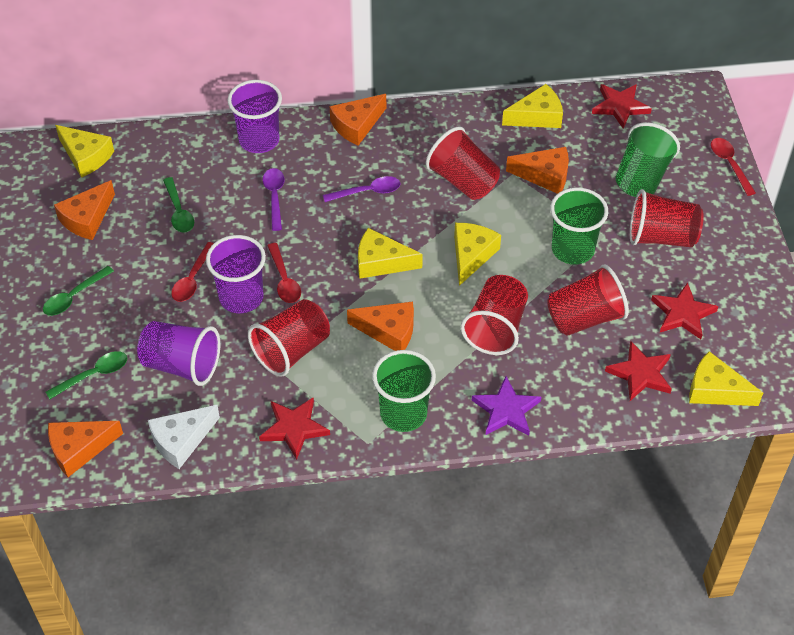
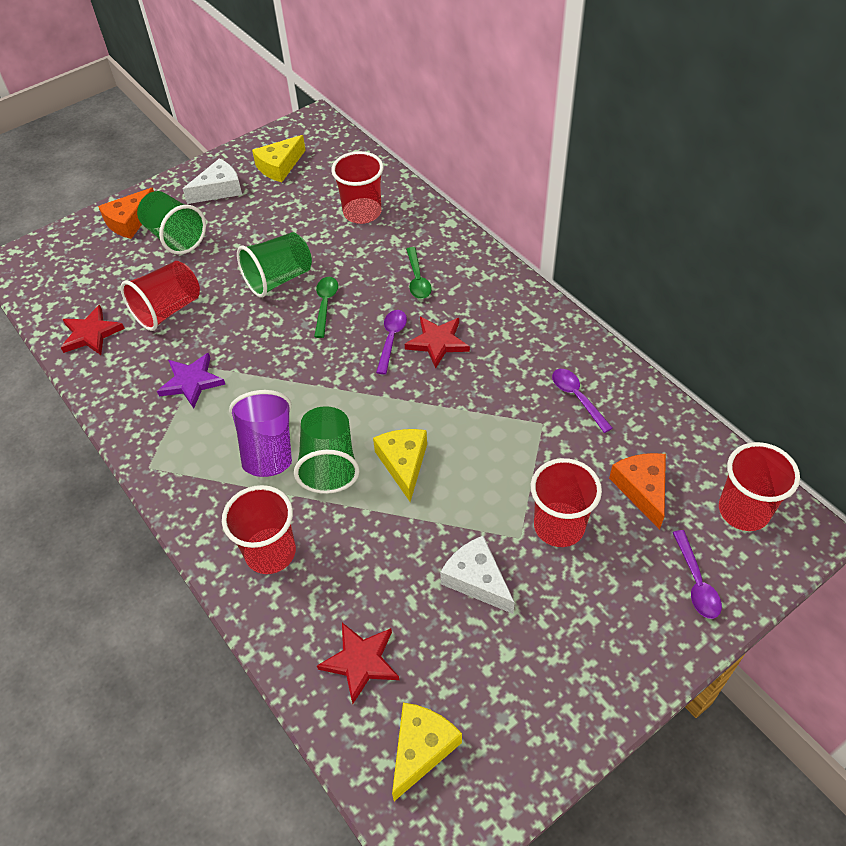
green spoon: 3 -> 2
orange cheese: 5 -> 2
purple cup: 3 -> 1
purple spoon: 2 -> 3
red spoon: 3 -> 0
red star: 4 -> 3
white cheese: 1 -> 2
yellow cheese: 5 -> 3

